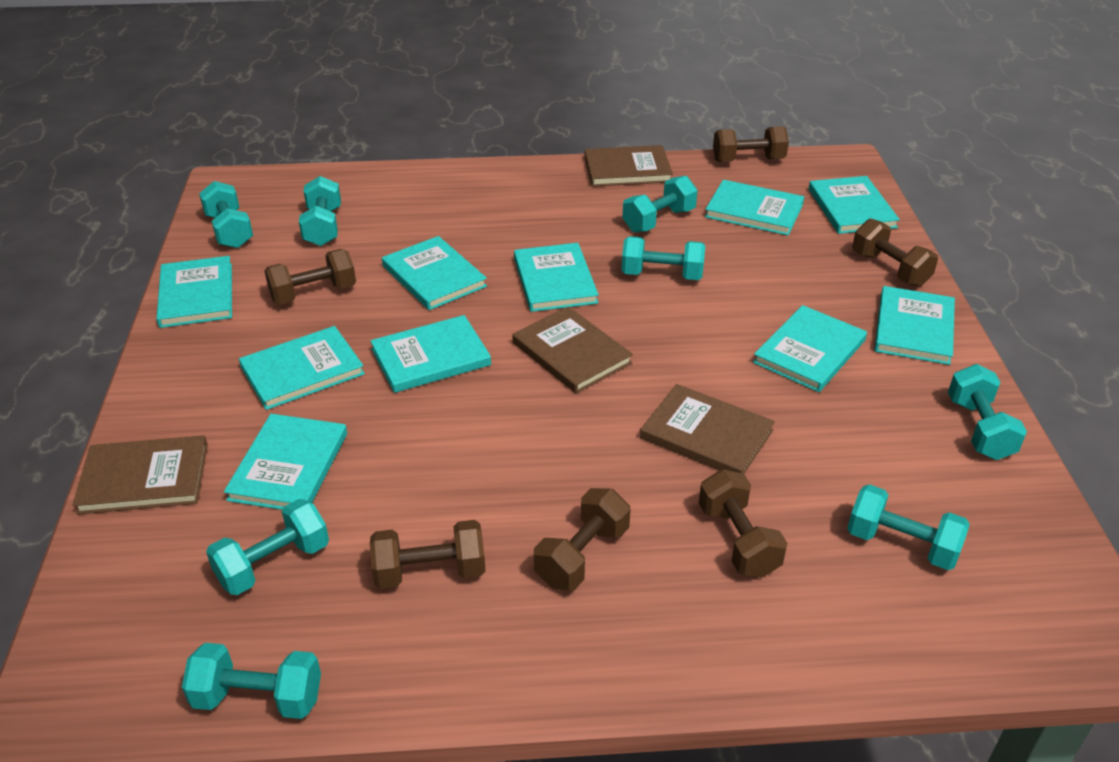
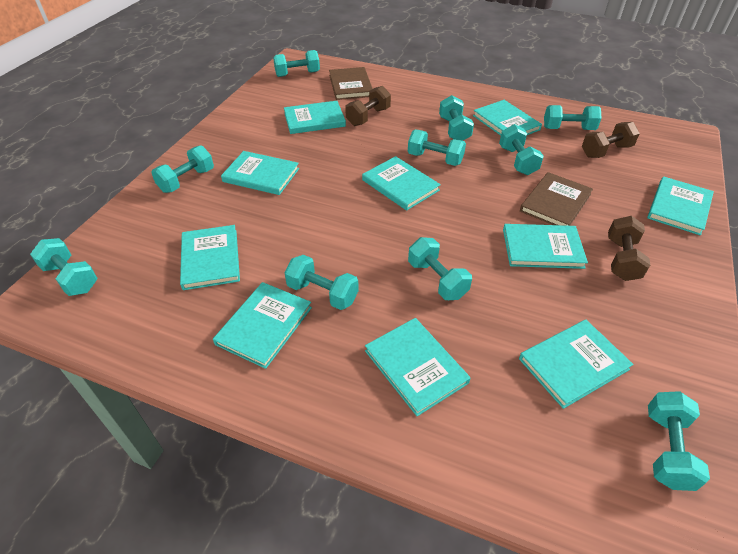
brown book: 4 -> 2
brown dumbbell: 6 -> 3
turquoise dumbbell: 8 -> 10

